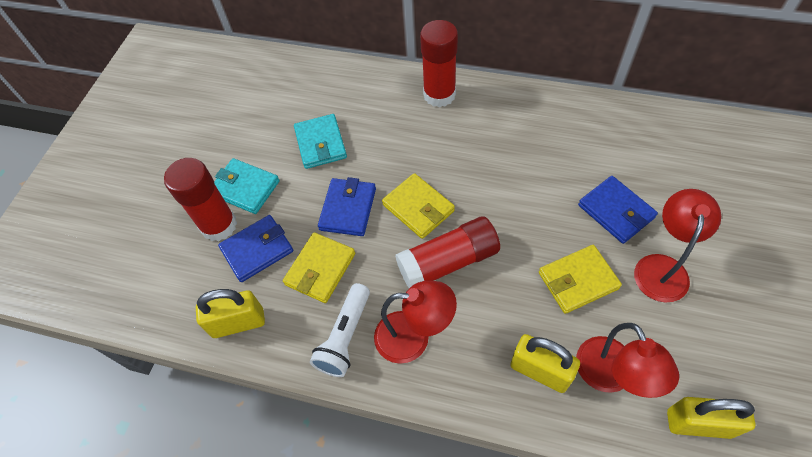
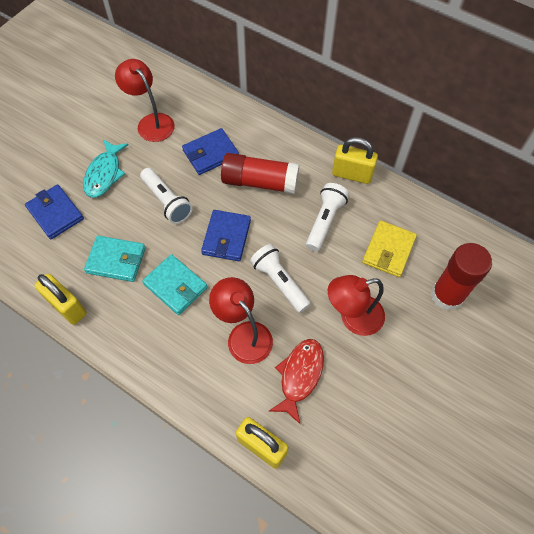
red fish: 0 -> 1
red glue stick: 3 -> 2
turquoise fish: 0 -> 1
white flashlight: 1 -> 3
yellow wallet: 3 -> 1

